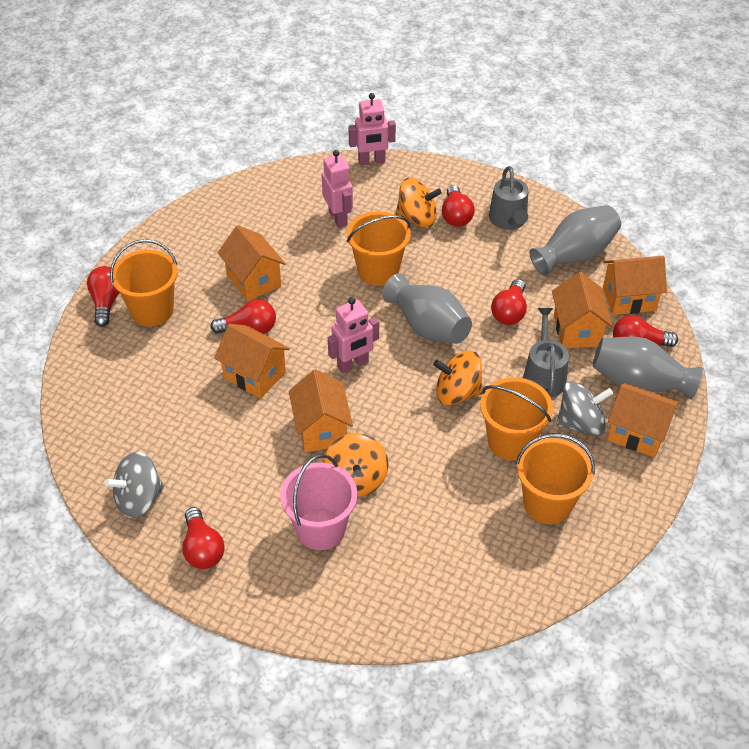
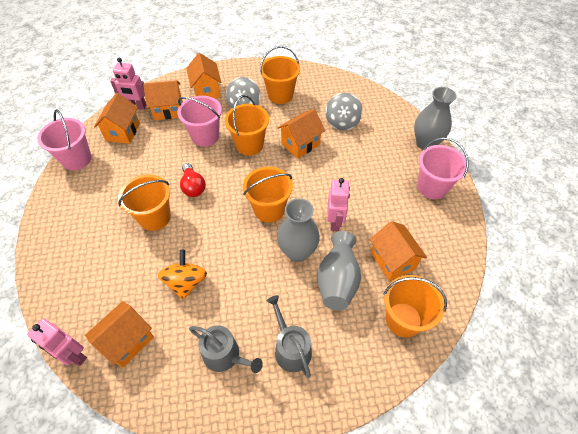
orange bucket: 4 -> 5
orange spinning top: 3 -> 1
pink bucket: 1 -> 3
red light bulb: 6 -> 1

